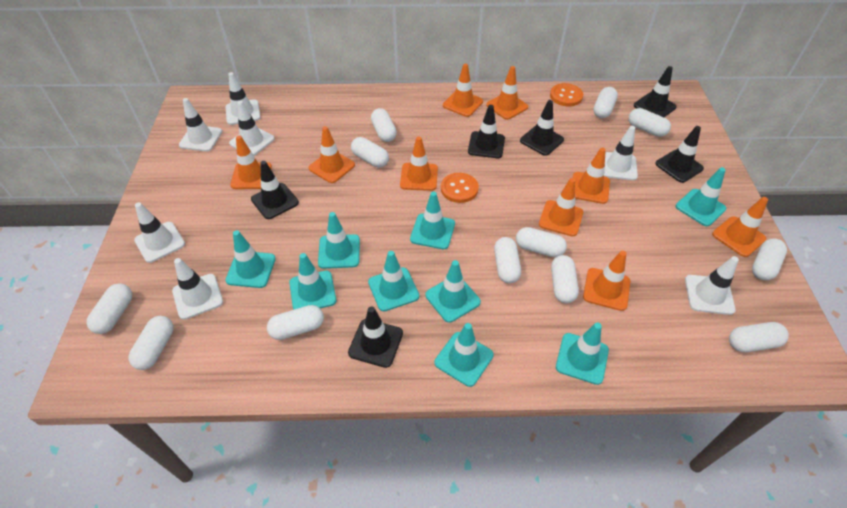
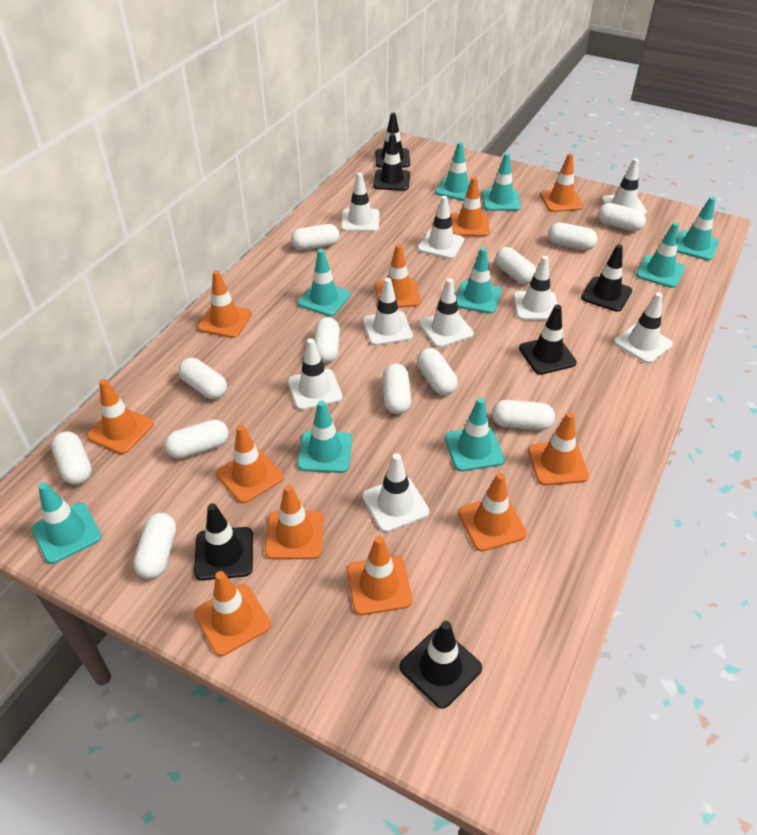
orange button: 2 -> 0
orange traffic cone: 9 -> 11
white traffic cone: 7 -> 9

